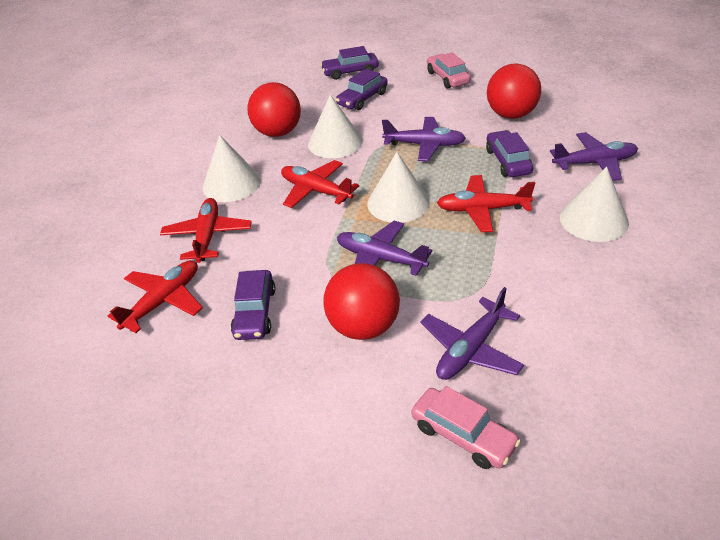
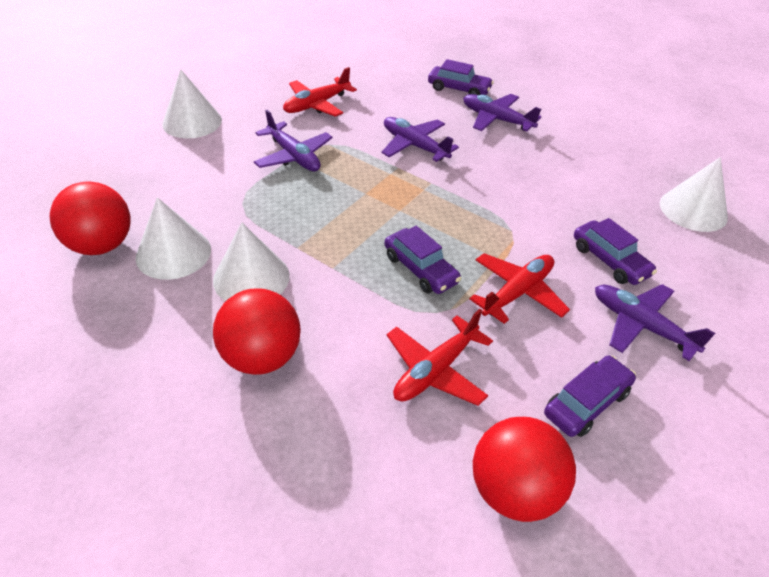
pink car: 2 -> 0
red plane: 4 -> 3

